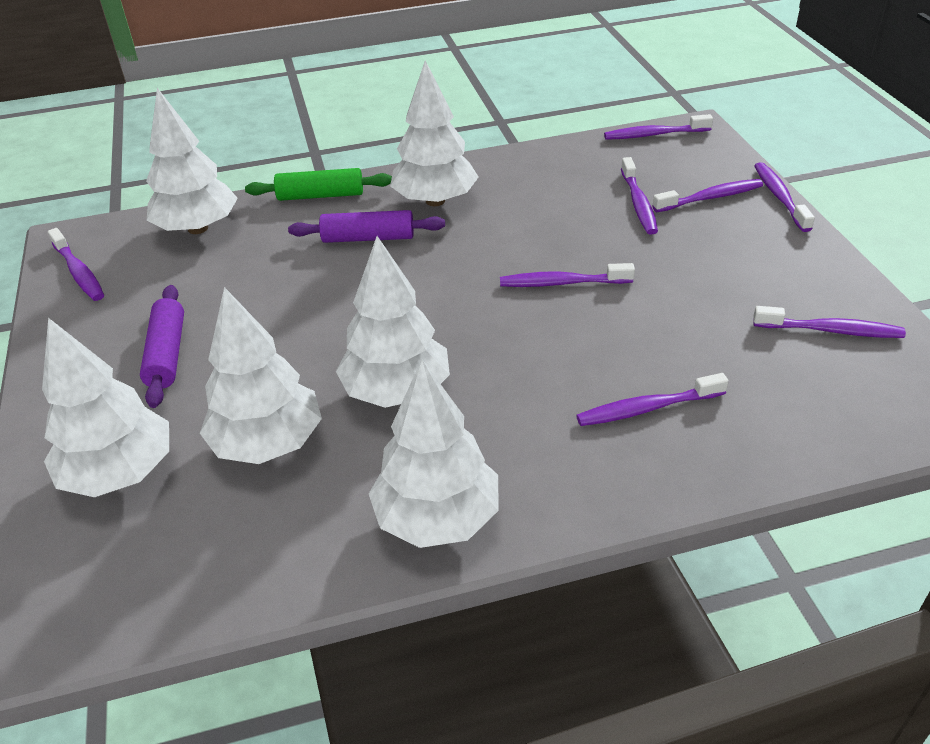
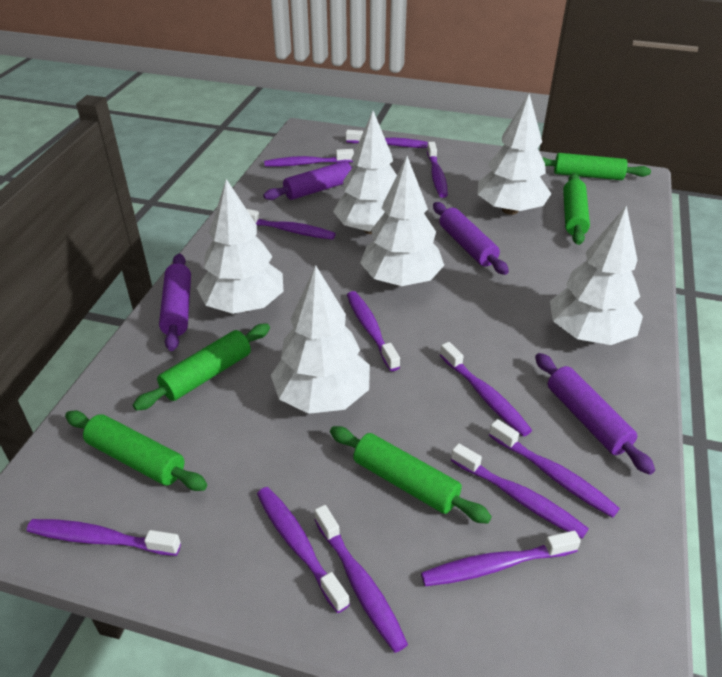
green rolling pin: 1 -> 5
purple rolling pin: 2 -> 4
purple toothbrush: 8 -> 12

